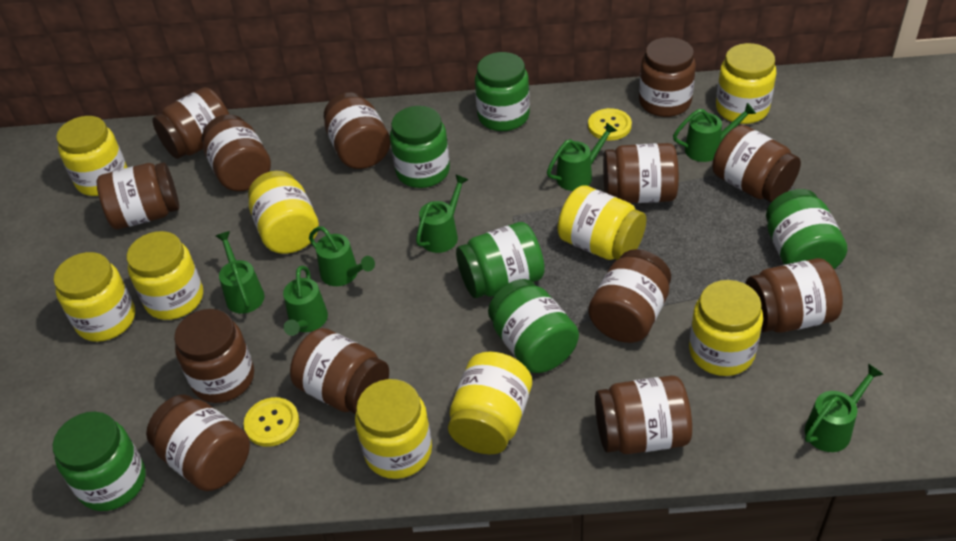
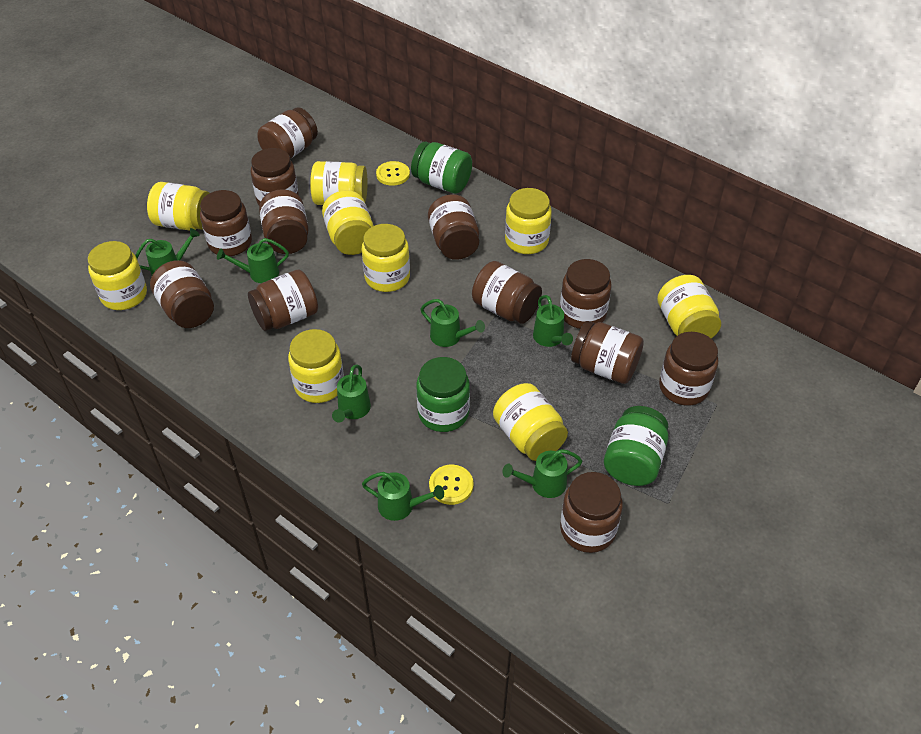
brown jar: 13 -> 12
green jar: 6 -> 3

